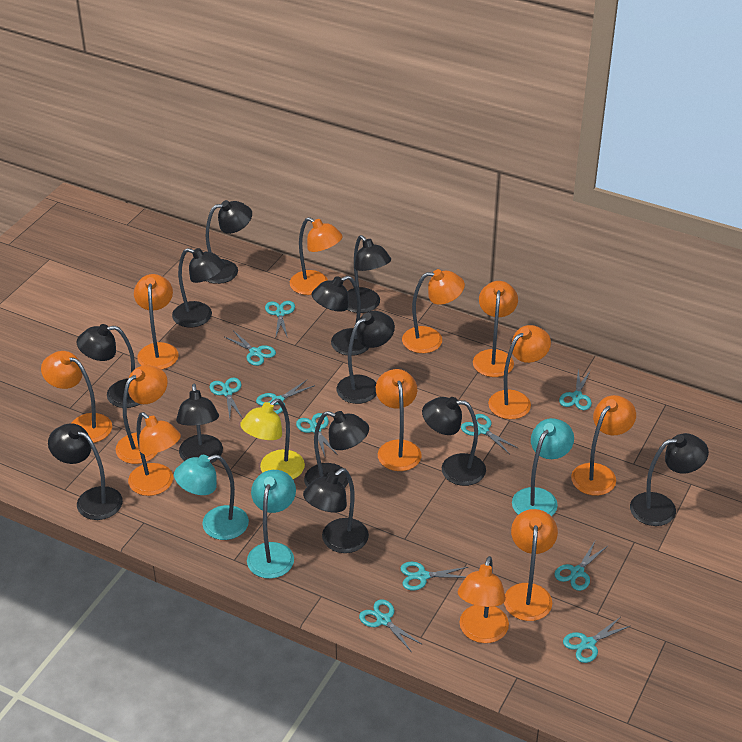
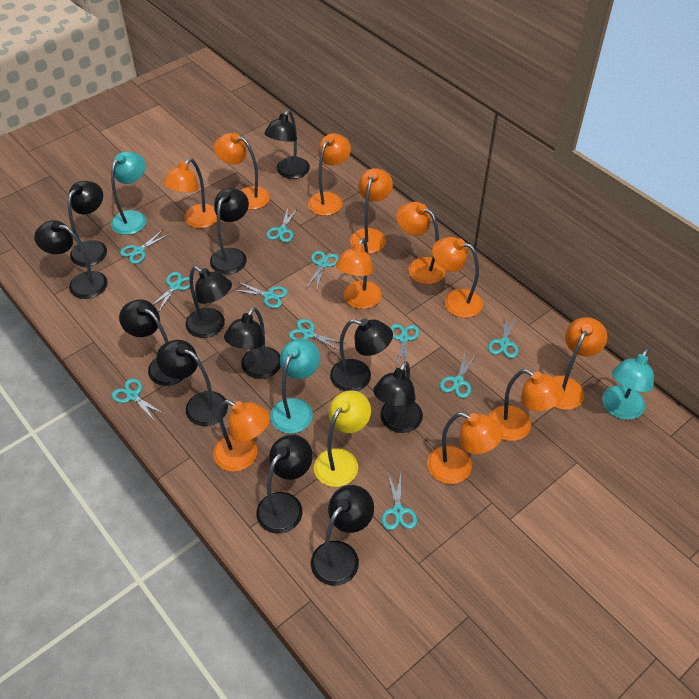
orange lamp: 12 -> 11

